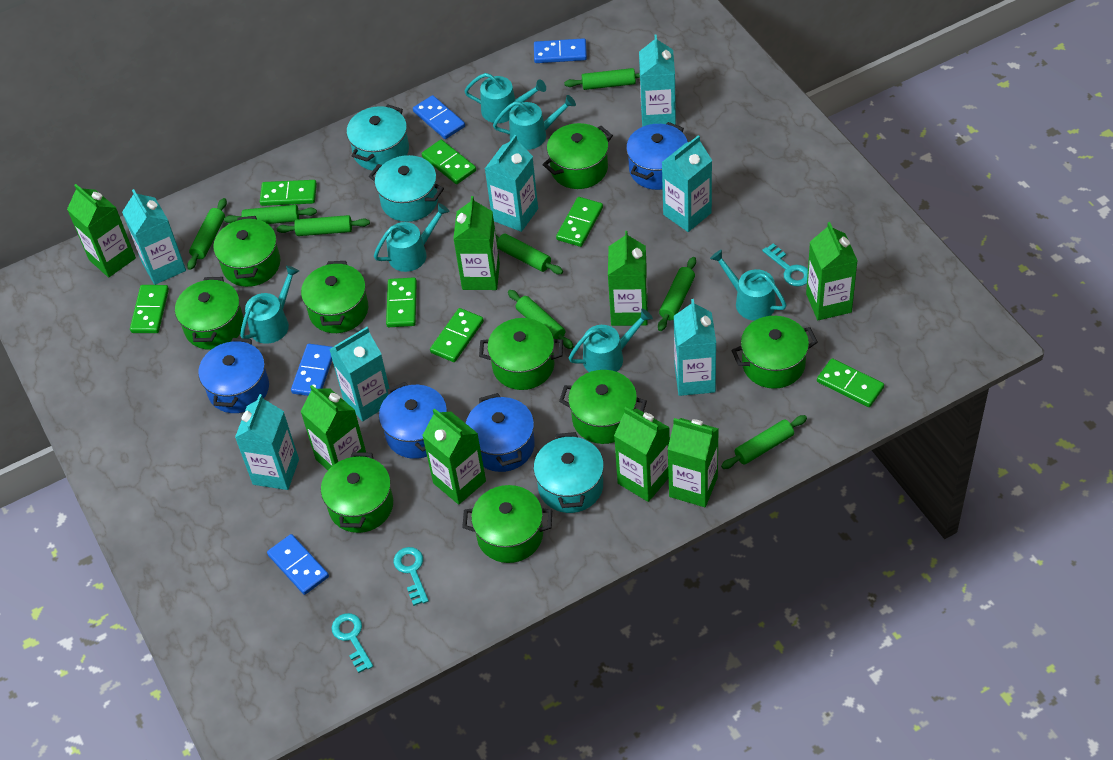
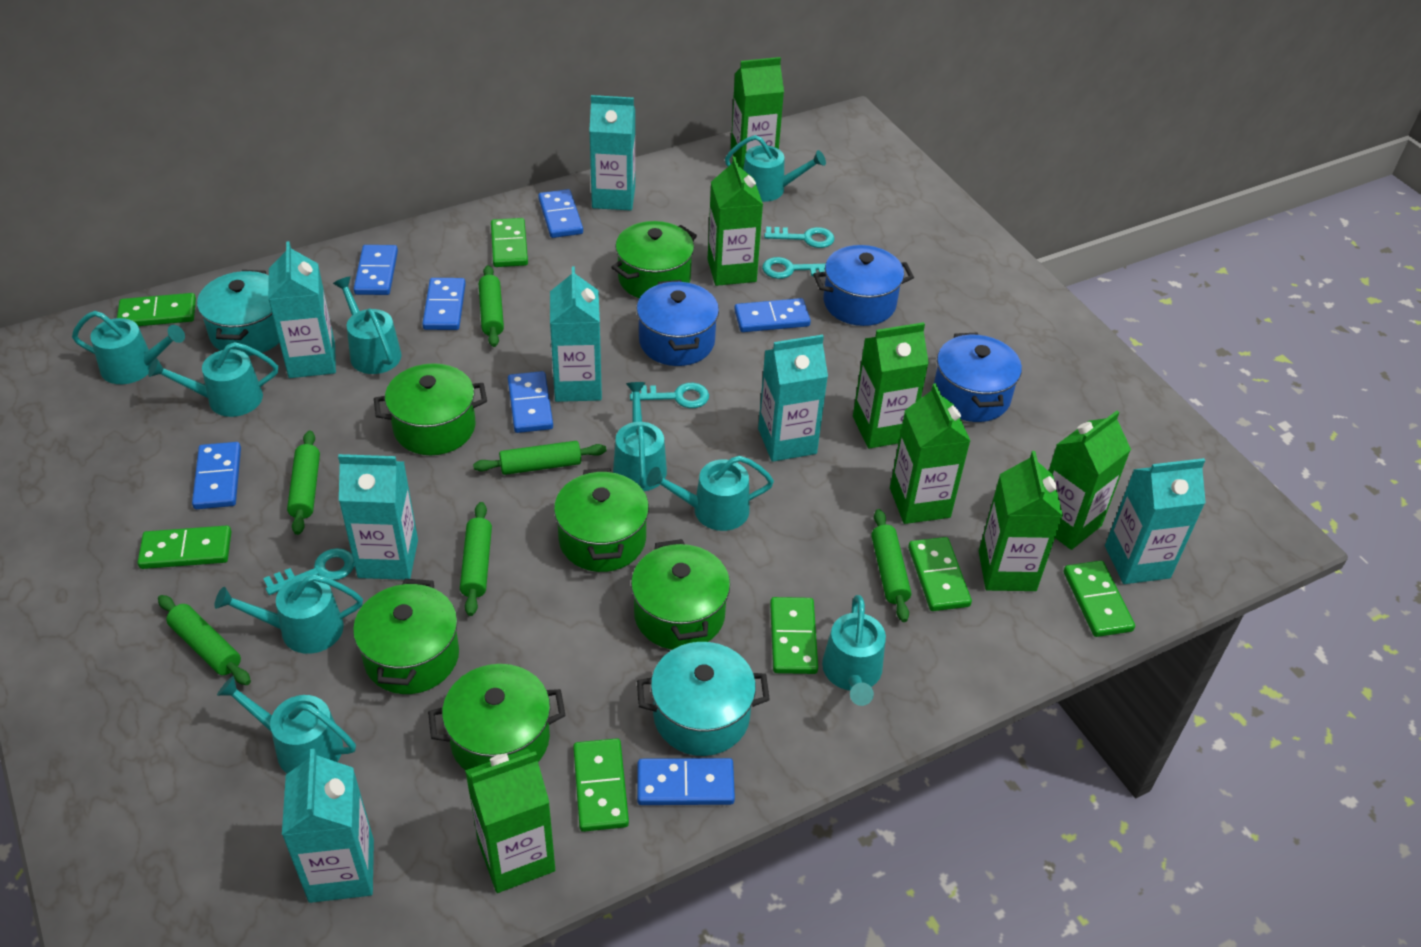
blue domino: 4 -> 7
blue pot: 4 -> 3
green carton: 8 -> 7
green pot: 9 -> 6
green rolling pin: 8 -> 6
turquoise key: 3 -> 4
turquoise pot: 3 -> 2
turquoise watering can: 6 -> 9

